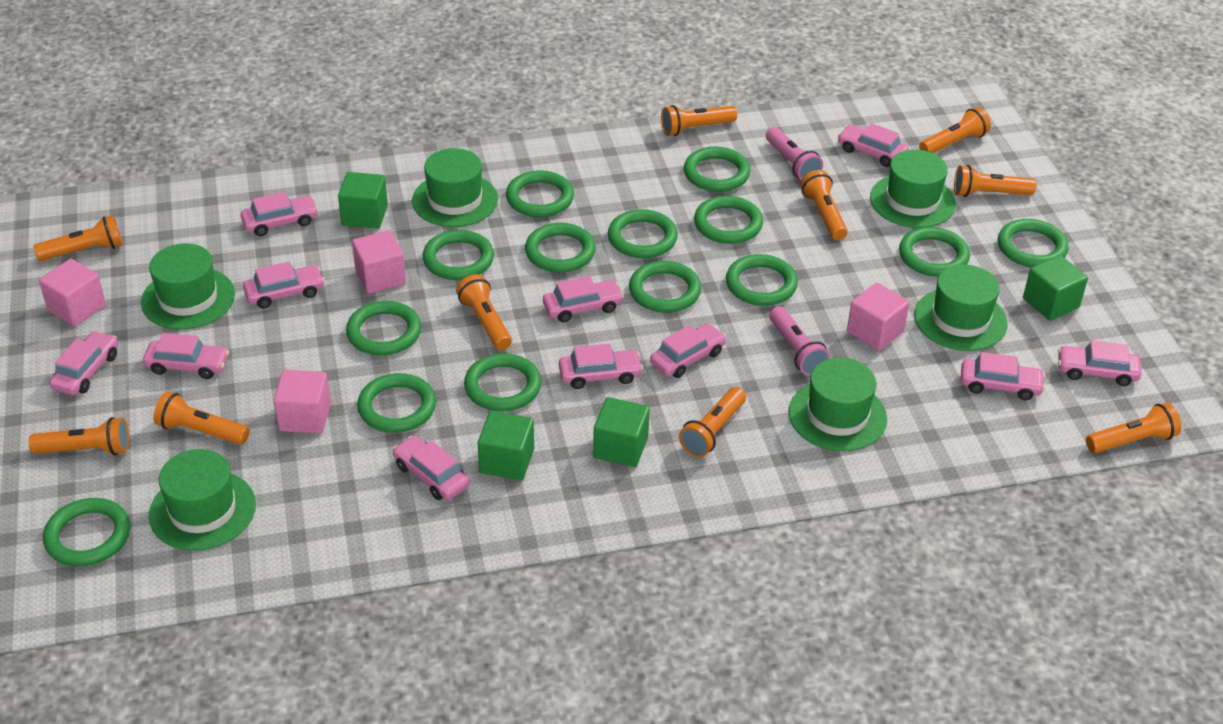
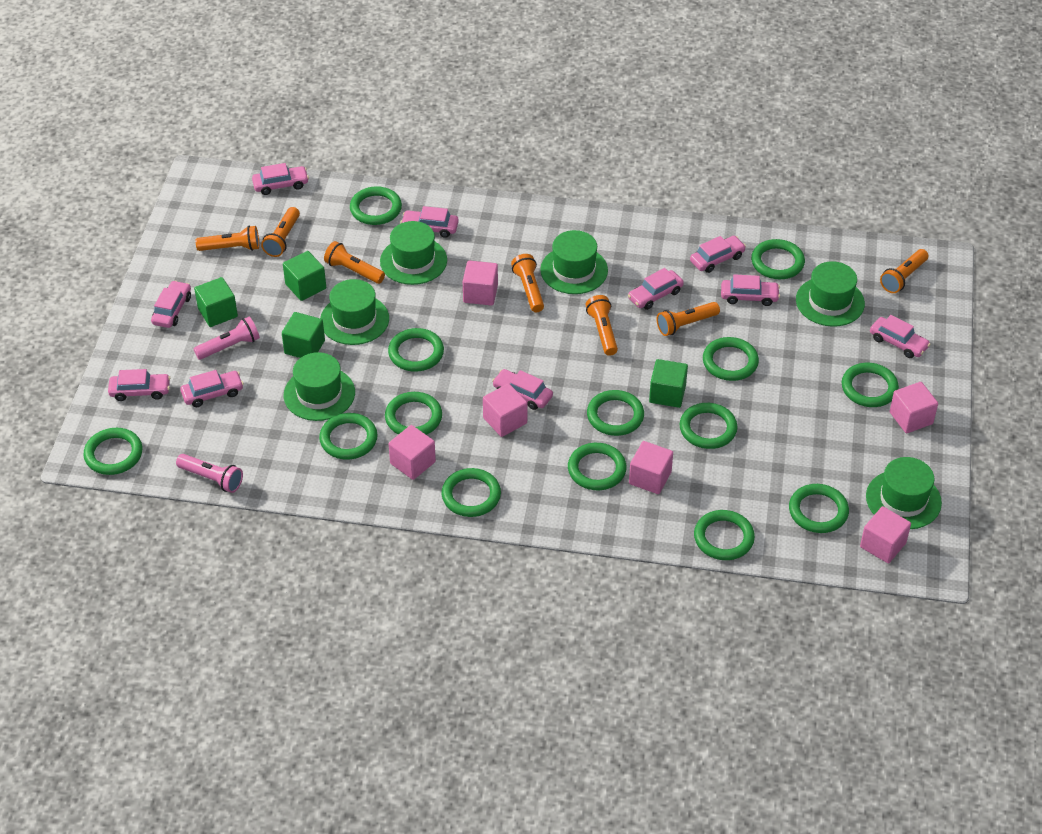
orange flashlight: 10 -> 7
pink car: 11 -> 10
pink cube: 4 -> 6

